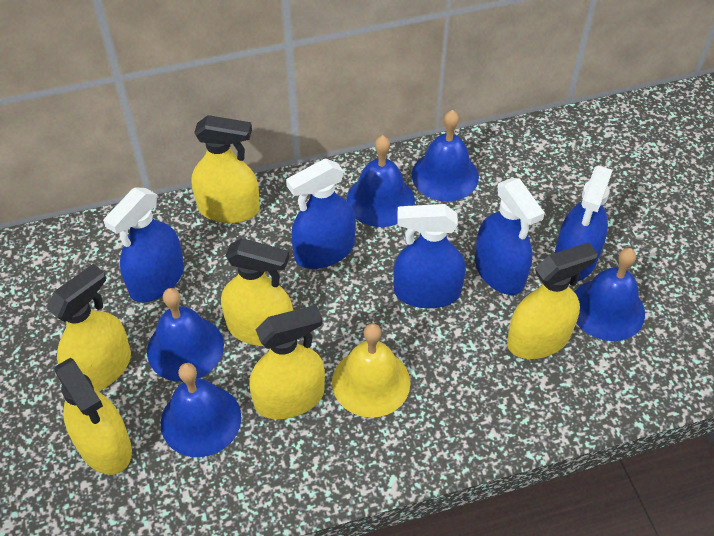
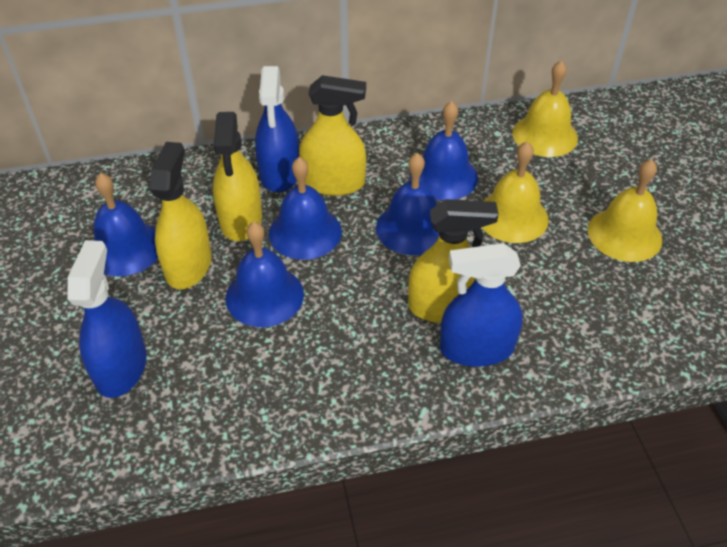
blue spray bottle: 5 -> 3
yellow bell: 1 -> 3
yellow spray bottle: 6 -> 4

